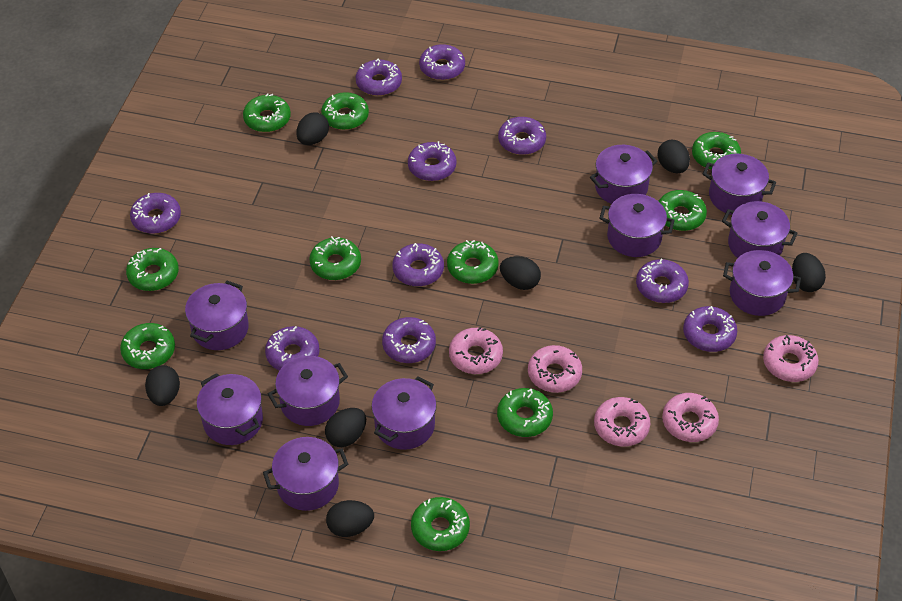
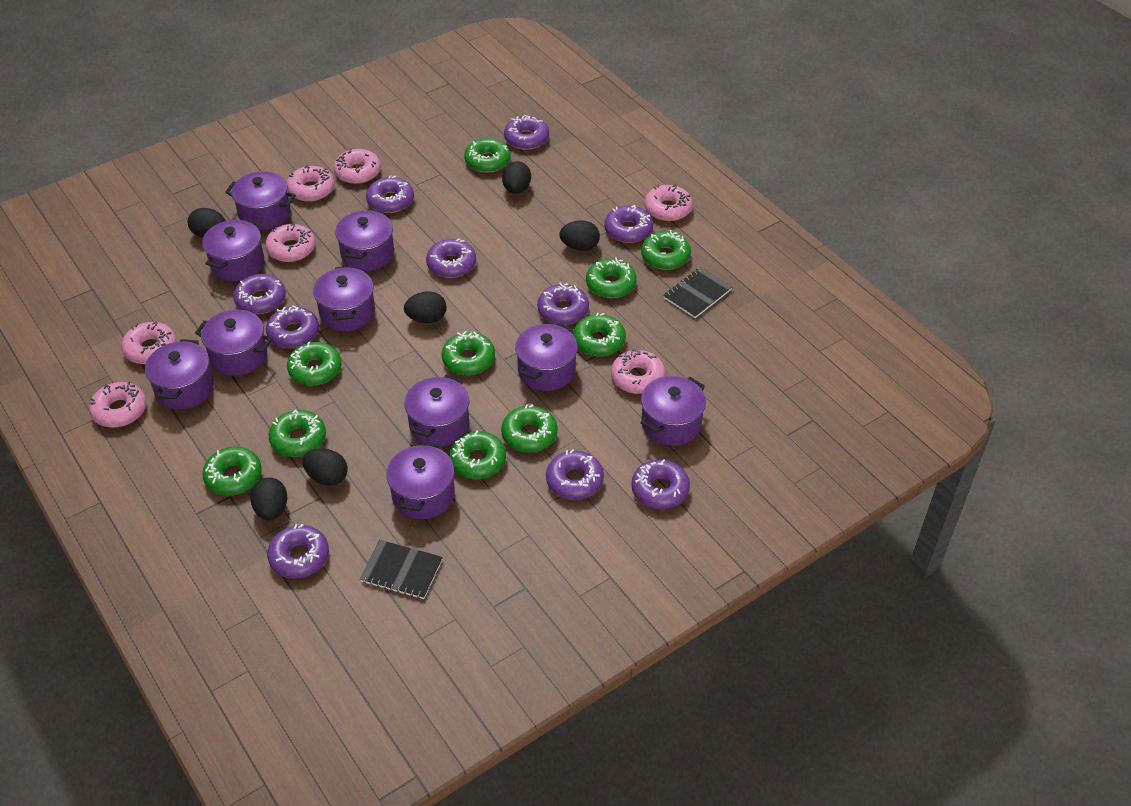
black egg: 7 -> 6
black notebook: 0 -> 2
pink donut: 5 -> 7

